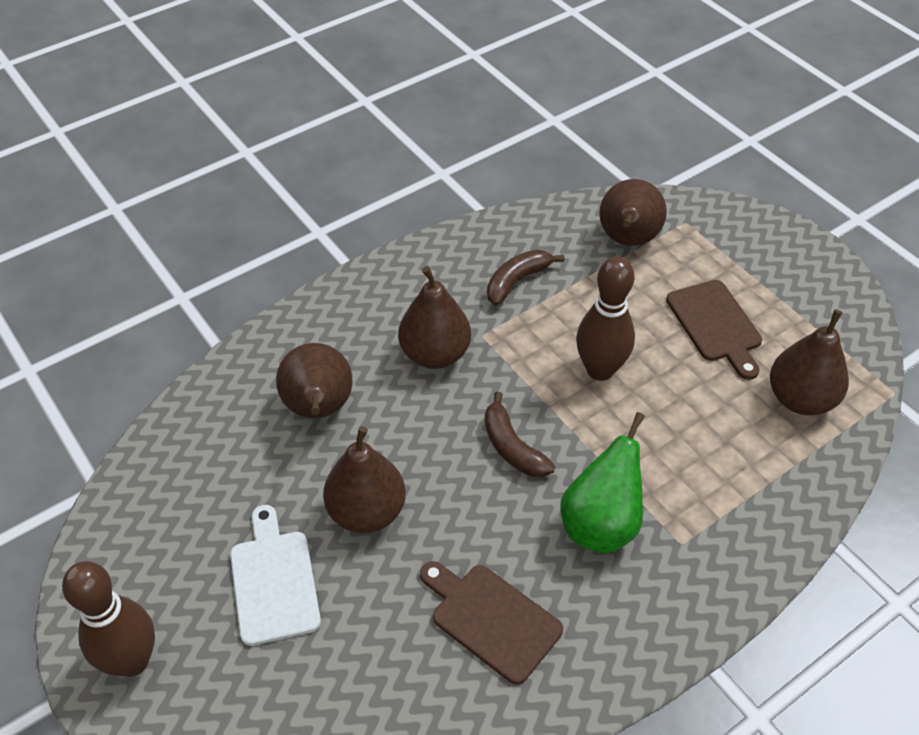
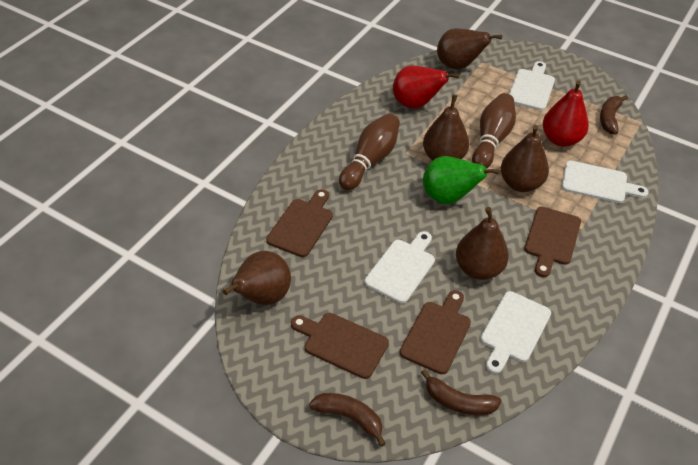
brown banana: 2 -> 3
brown cutting board: 2 -> 4
red pear: 0 -> 2
white cutting board: 1 -> 4

